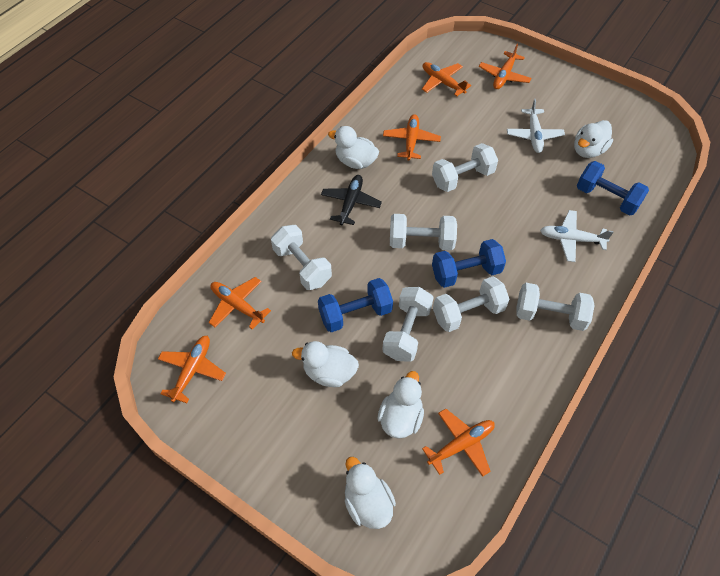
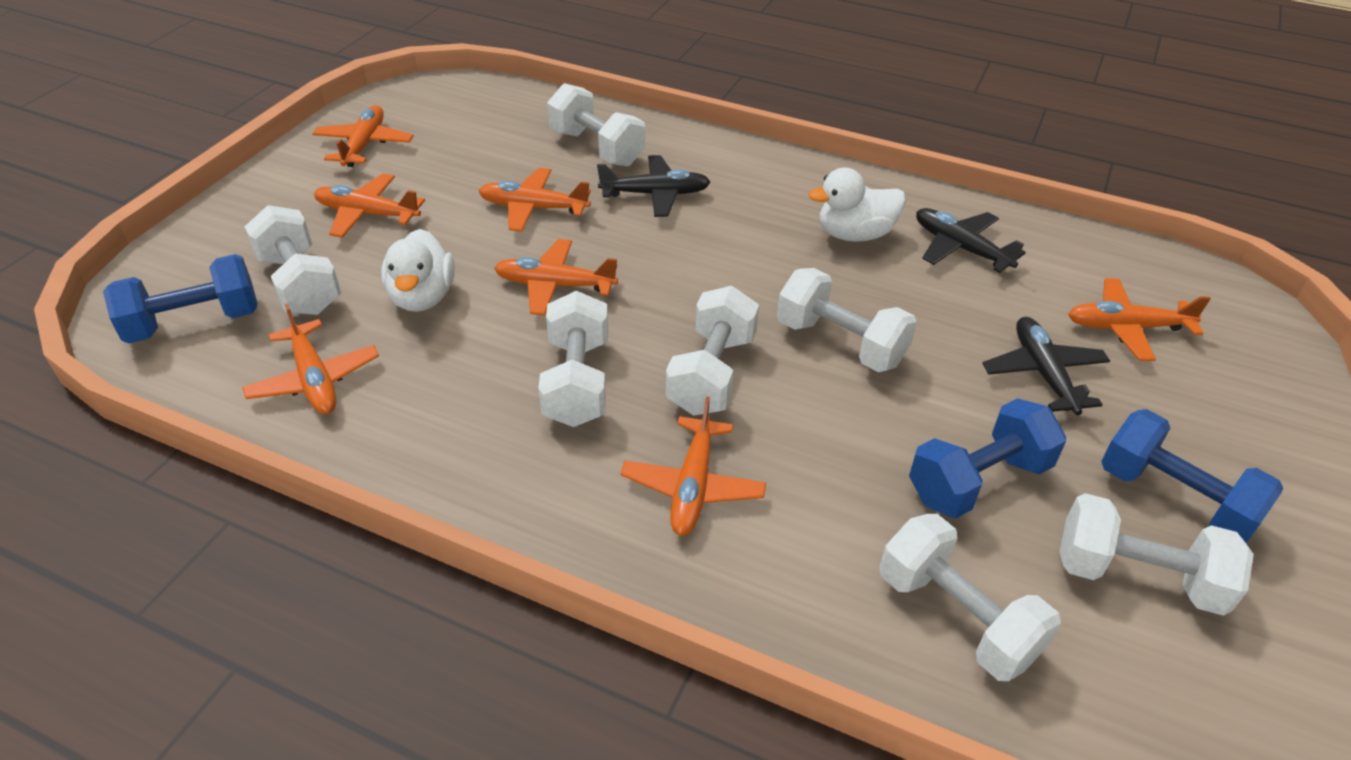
black plane: 1 -> 3
orange plane: 6 -> 7
white duck: 5 -> 2
white dumbbell: 6 -> 7
white plane: 2 -> 0

